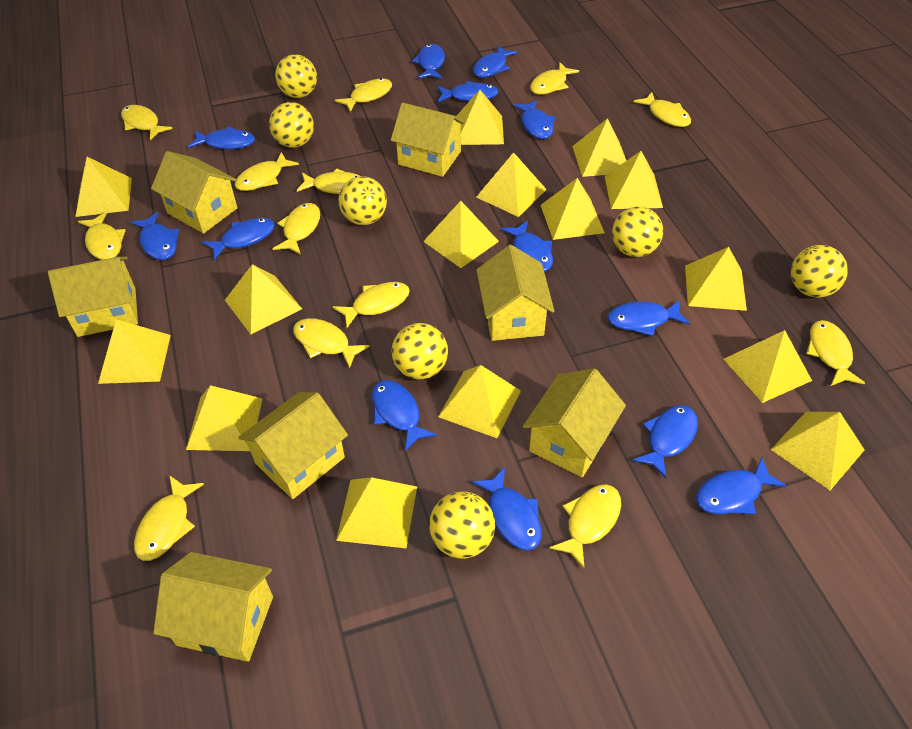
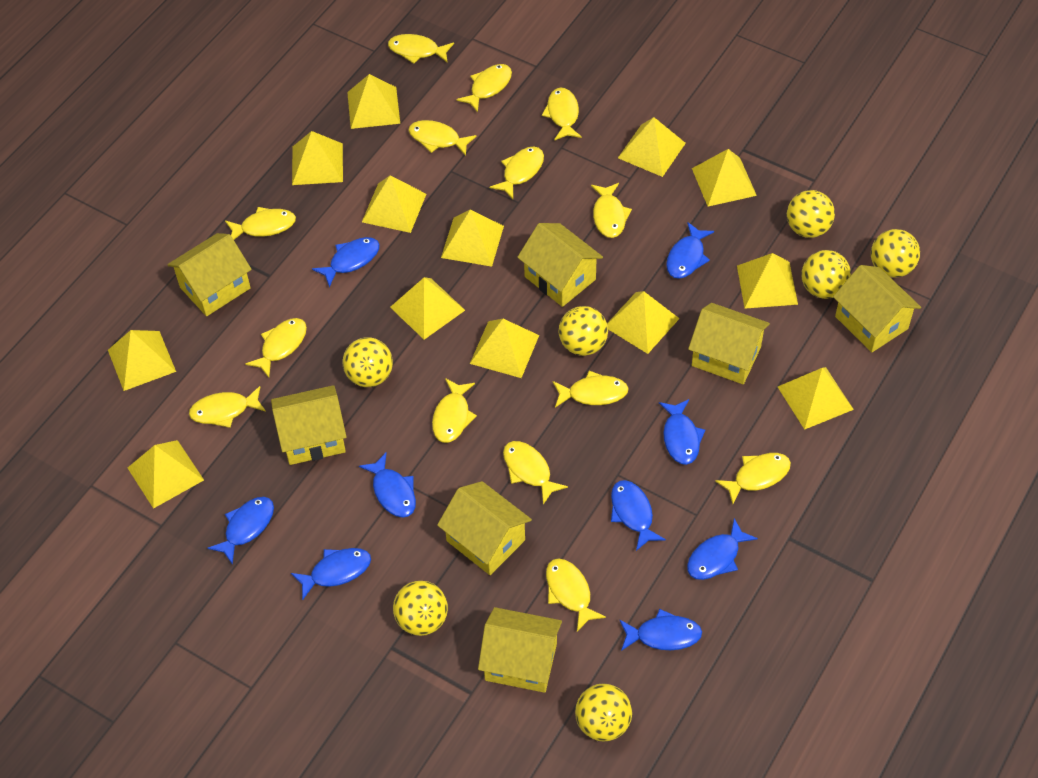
blue fish: 13 -> 9
yellow fish: 13 -> 14
yellow pyramid: 15 -> 13

